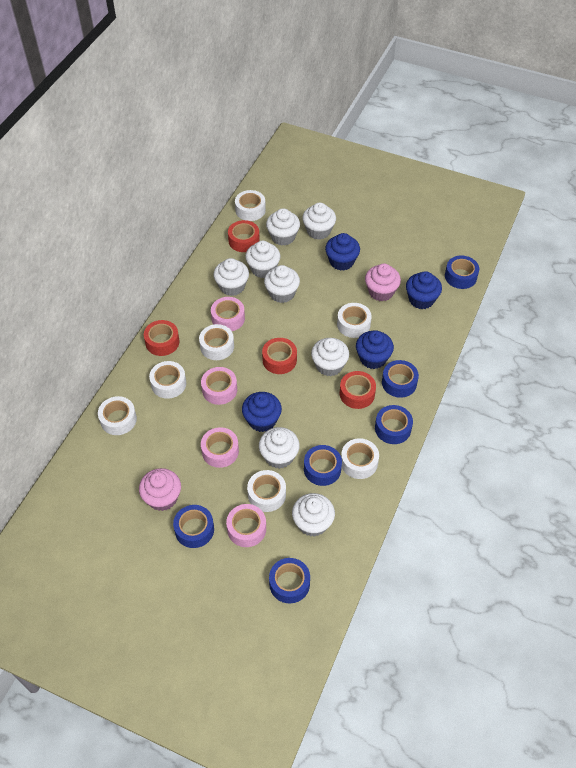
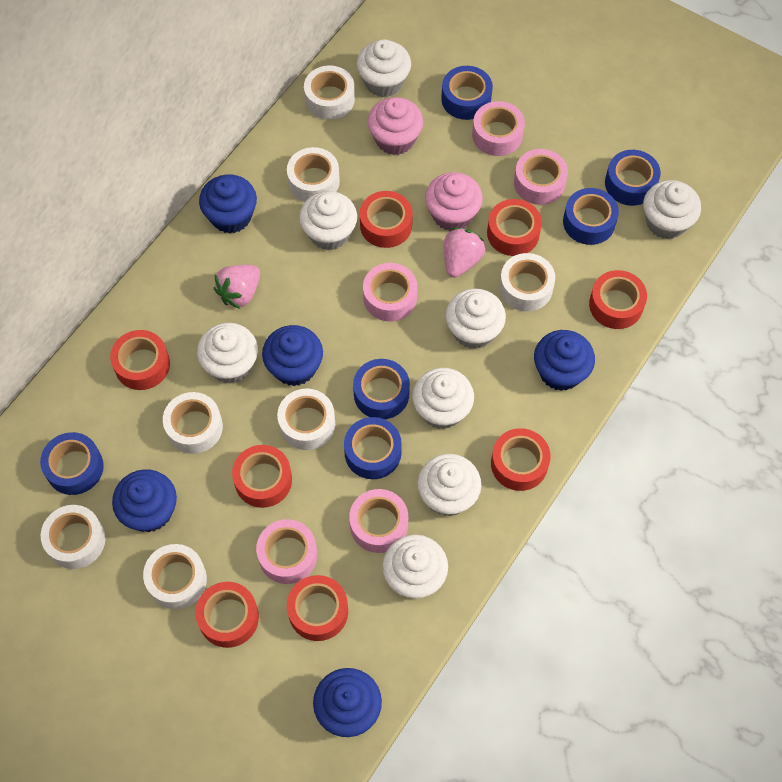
blue cupcake: 4 -> 5
pink strawberry: 0 -> 2
pink tape: 4 -> 5
red tape: 4 -> 8

